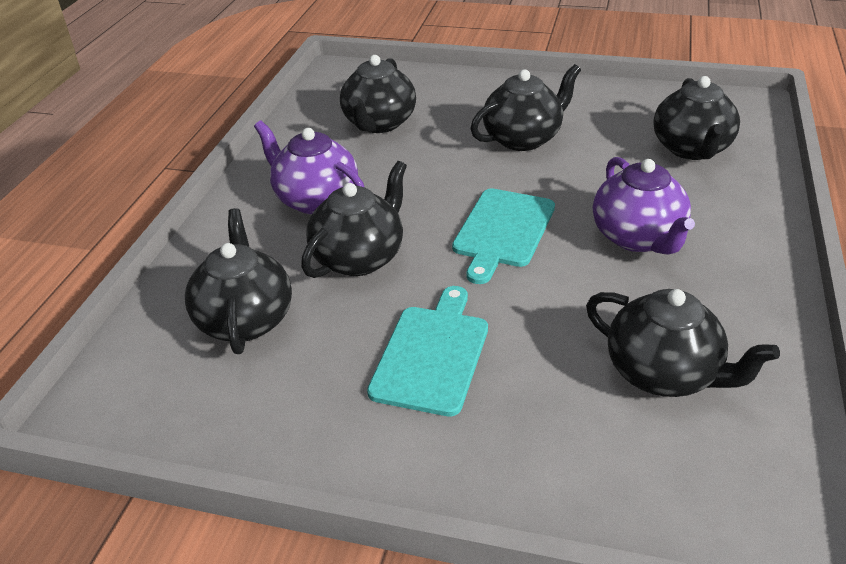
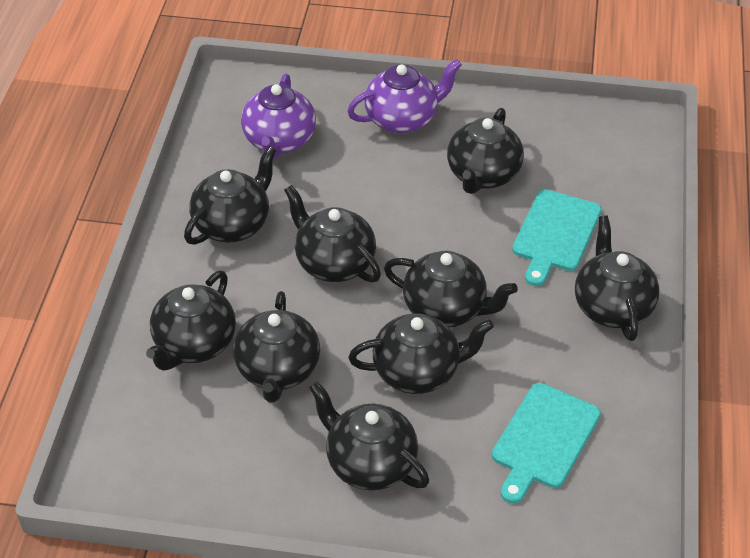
black teapot: 6 -> 9

